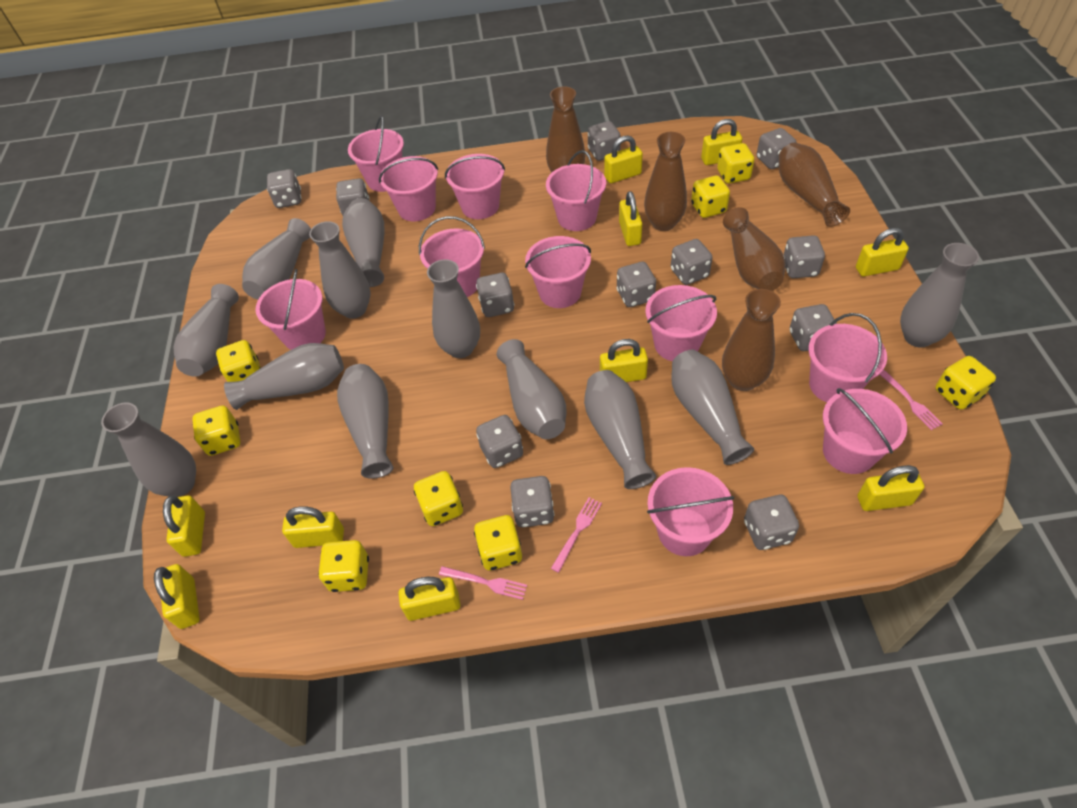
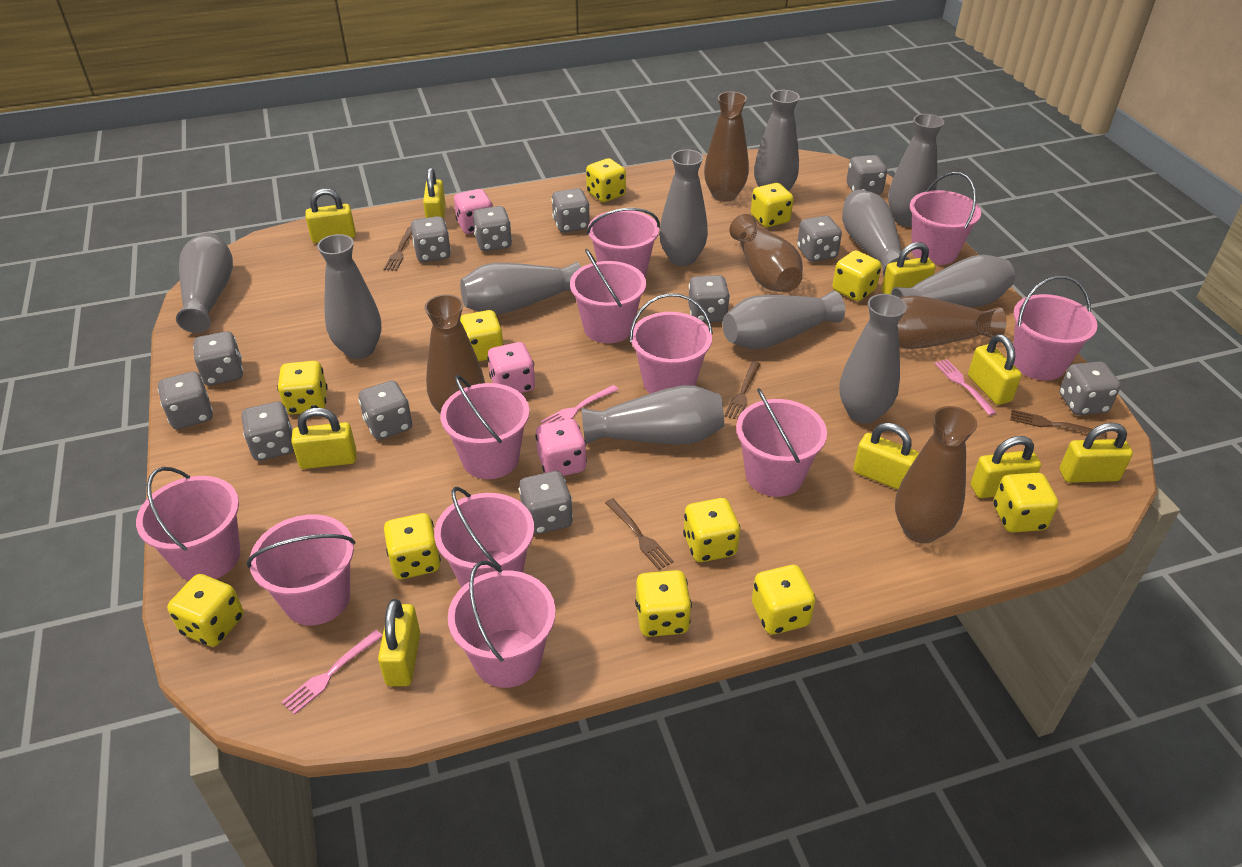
brown fork: 0 -> 4
grey vase: 12 -> 11
pink dice: 0 -> 3
yellow dice: 8 -> 11
yellow padlock: 10 -> 9

